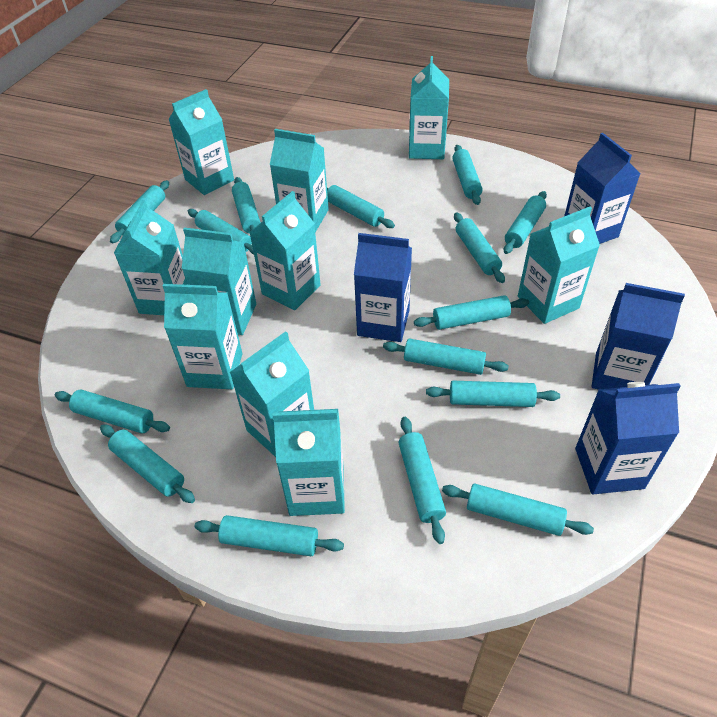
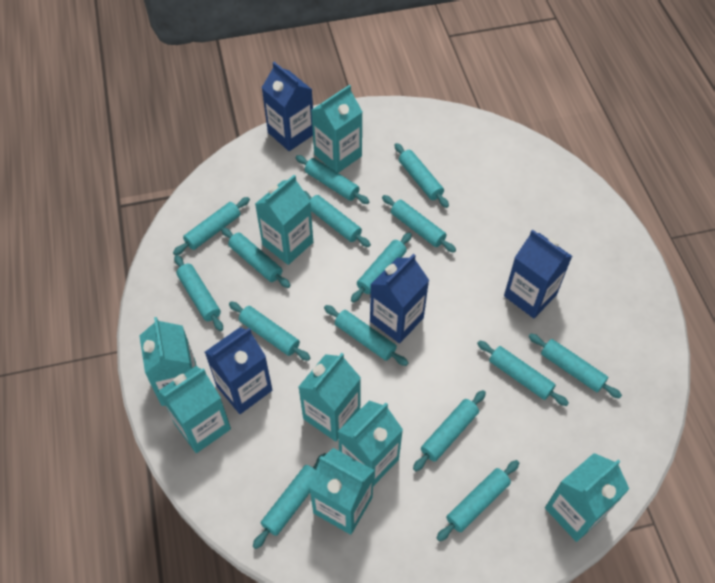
turquoise carton: 10 -> 8

